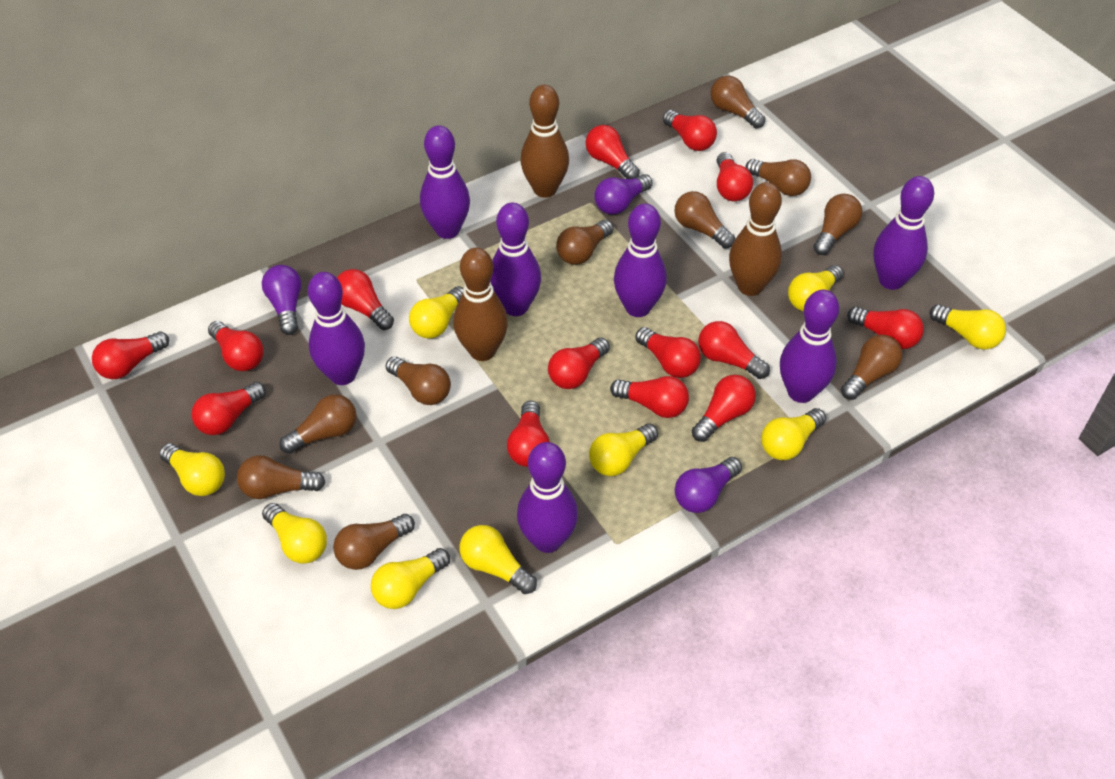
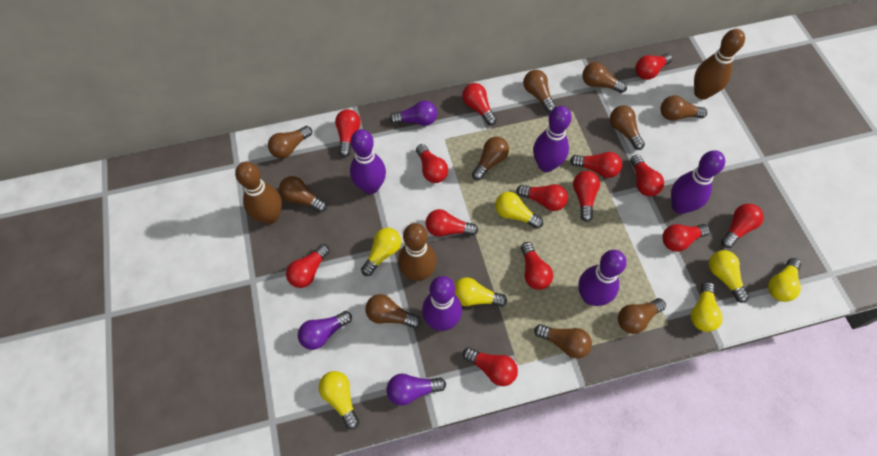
purple bowling pin: 7 -> 5
yellow light bulb: 9 -> 7

